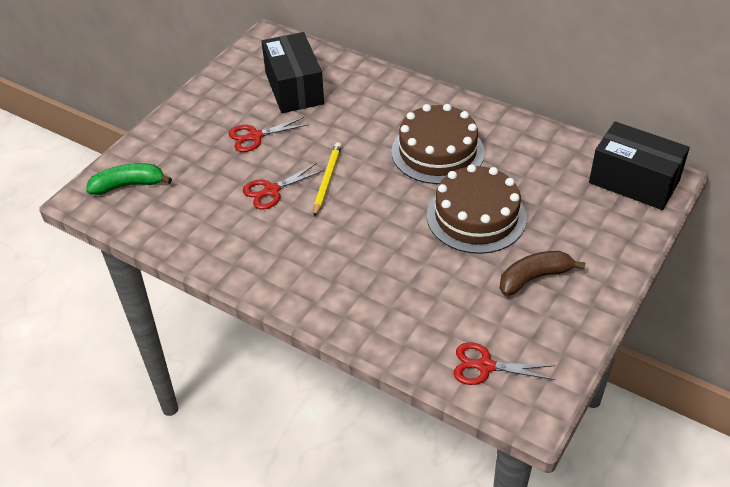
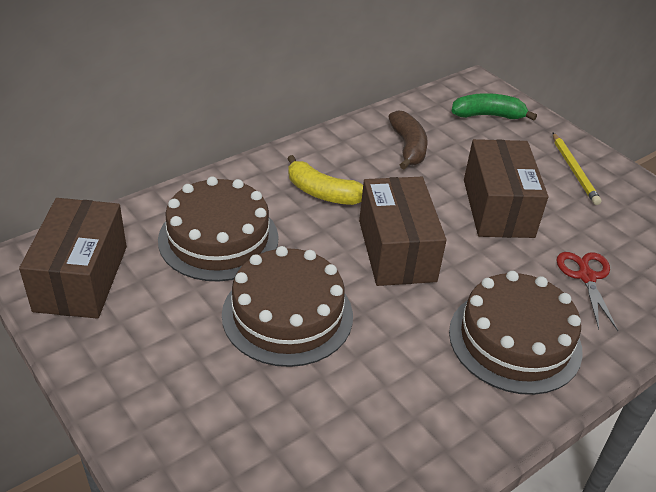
black box: 2 -> 0
brown box: 0 -> 3
brown cake: 2 -> 3
red scissors: 3 -> 1
yellow banana: 0 -> 1

